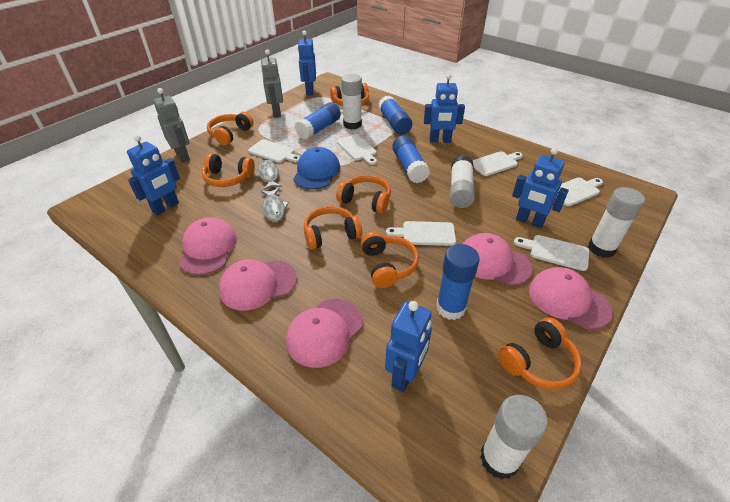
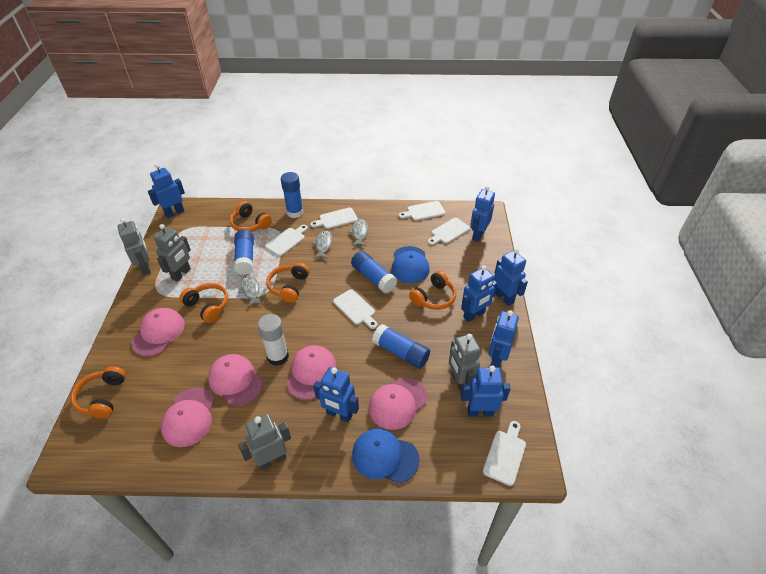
blue cap: 1 -> 2
blue robot: 5 -> 7
grey fish: 2 -> 3
grey robot: 2 -> 4
orange headphones: 7 -> 5
white glue stick: 4 -> 1

